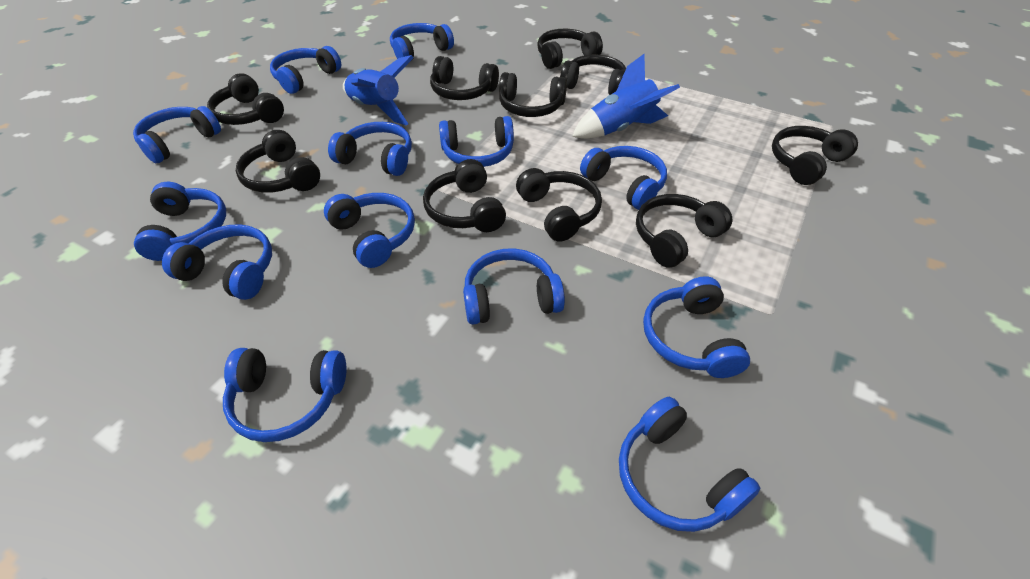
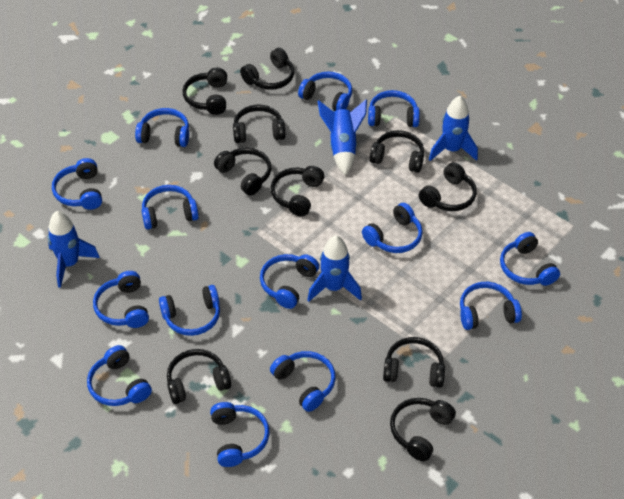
blue headphones: 13 -> 14
blue rocket: 2 -> 4

